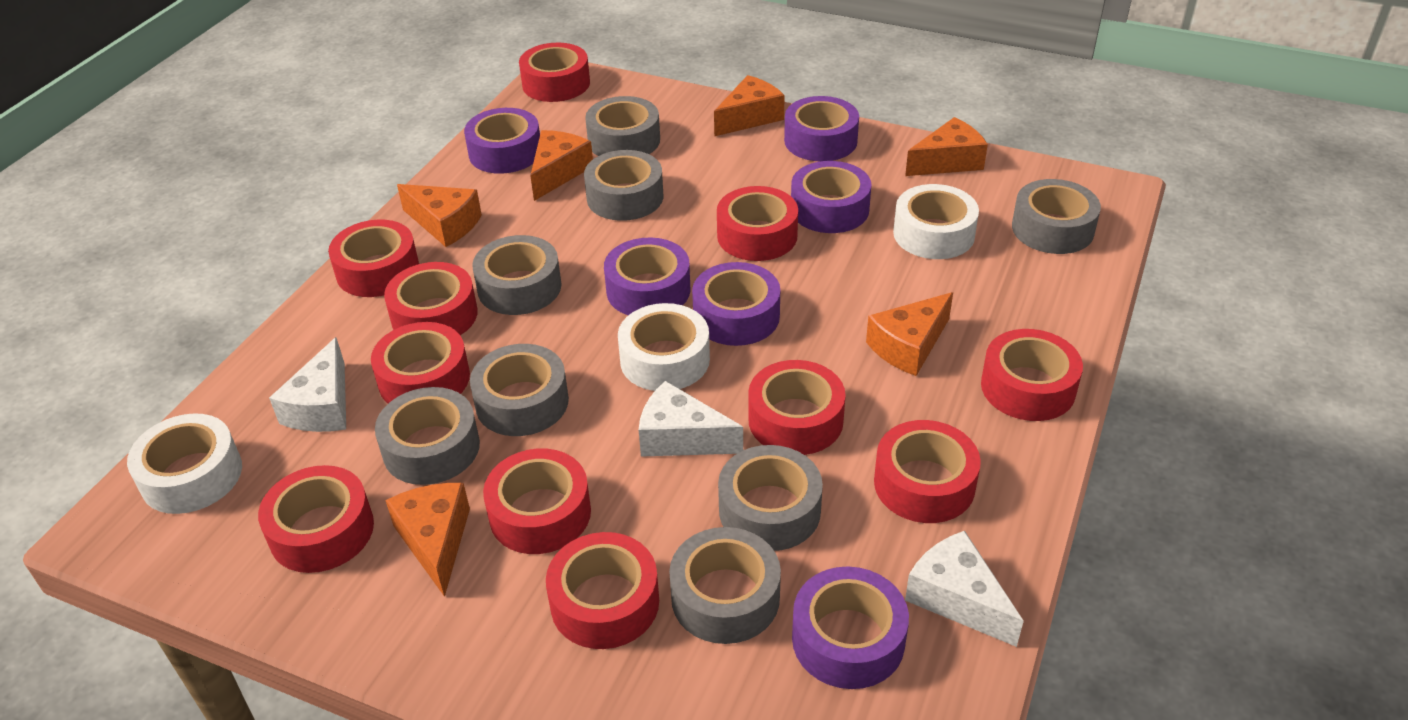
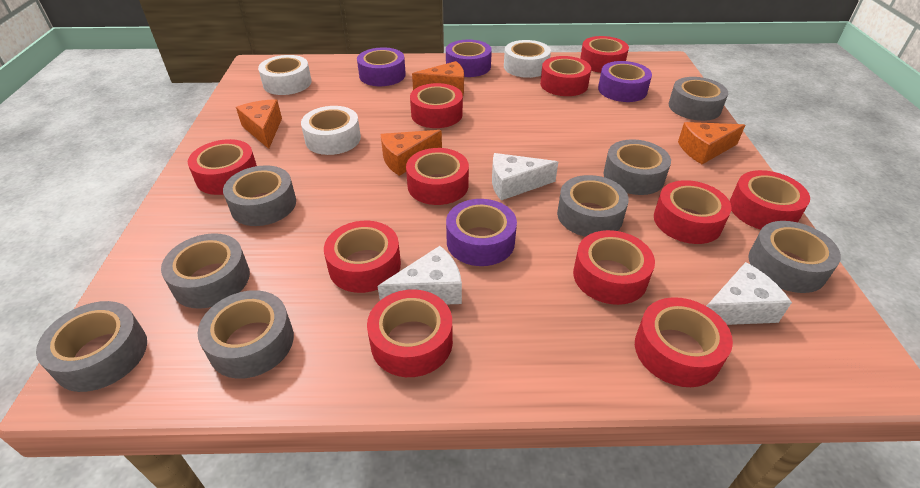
orange cheese: 6 -> 4
purple tape: 6 -> 4

